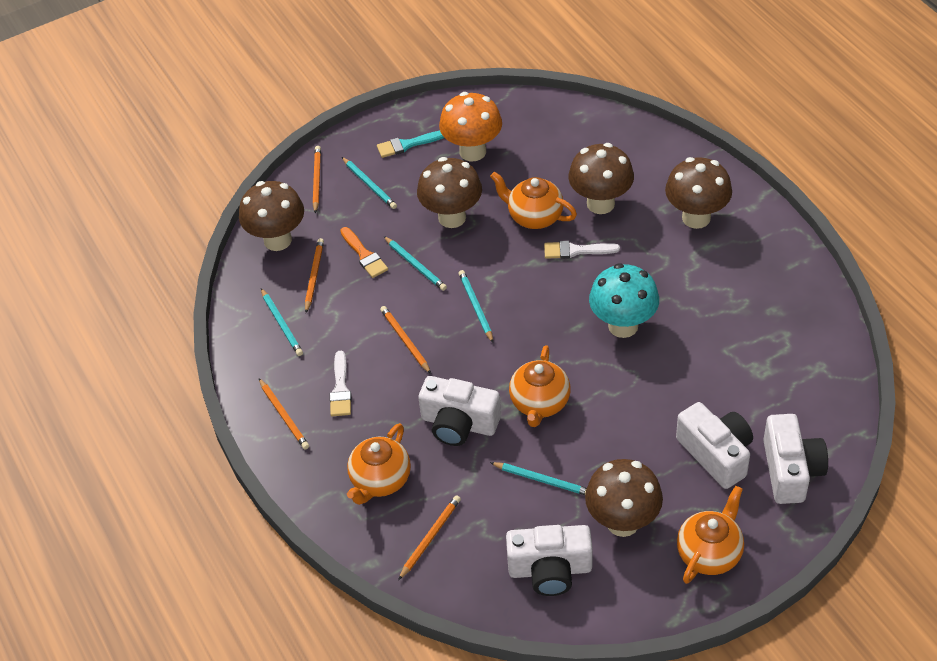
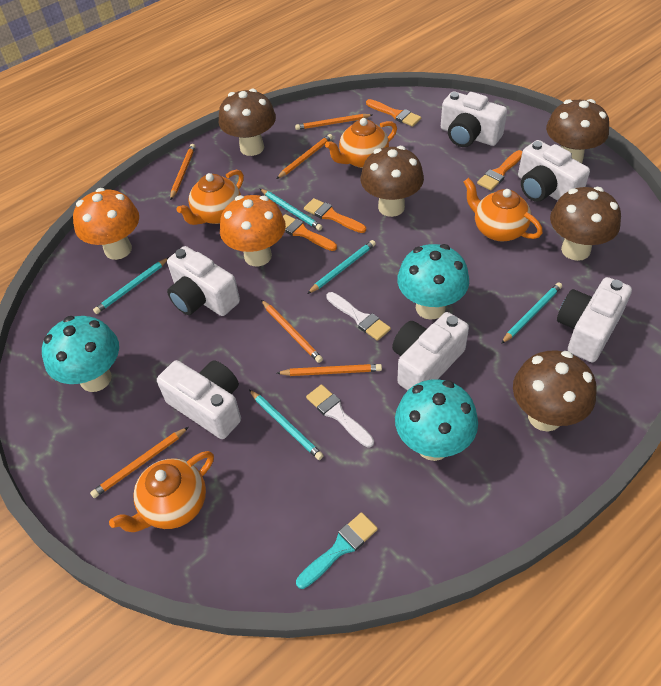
orange brush: 1 -> 4
orange mushroom: 1 -> 2
orange pencil: 5 -> 6
turquoise mushroom: 1 -> 3
white camera: 4 -> 6

